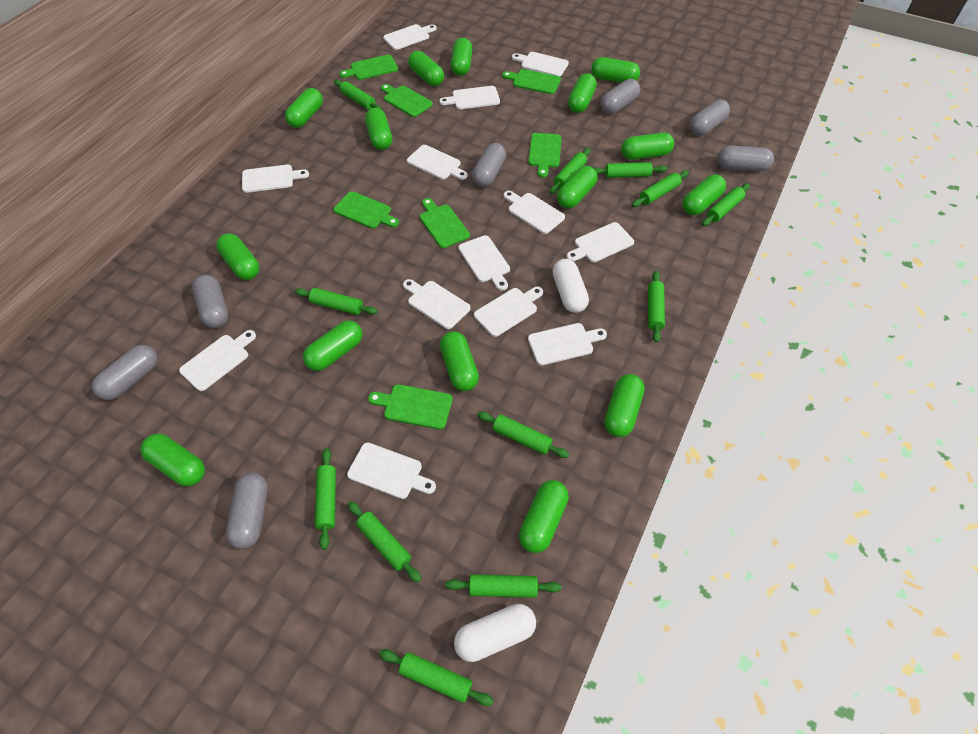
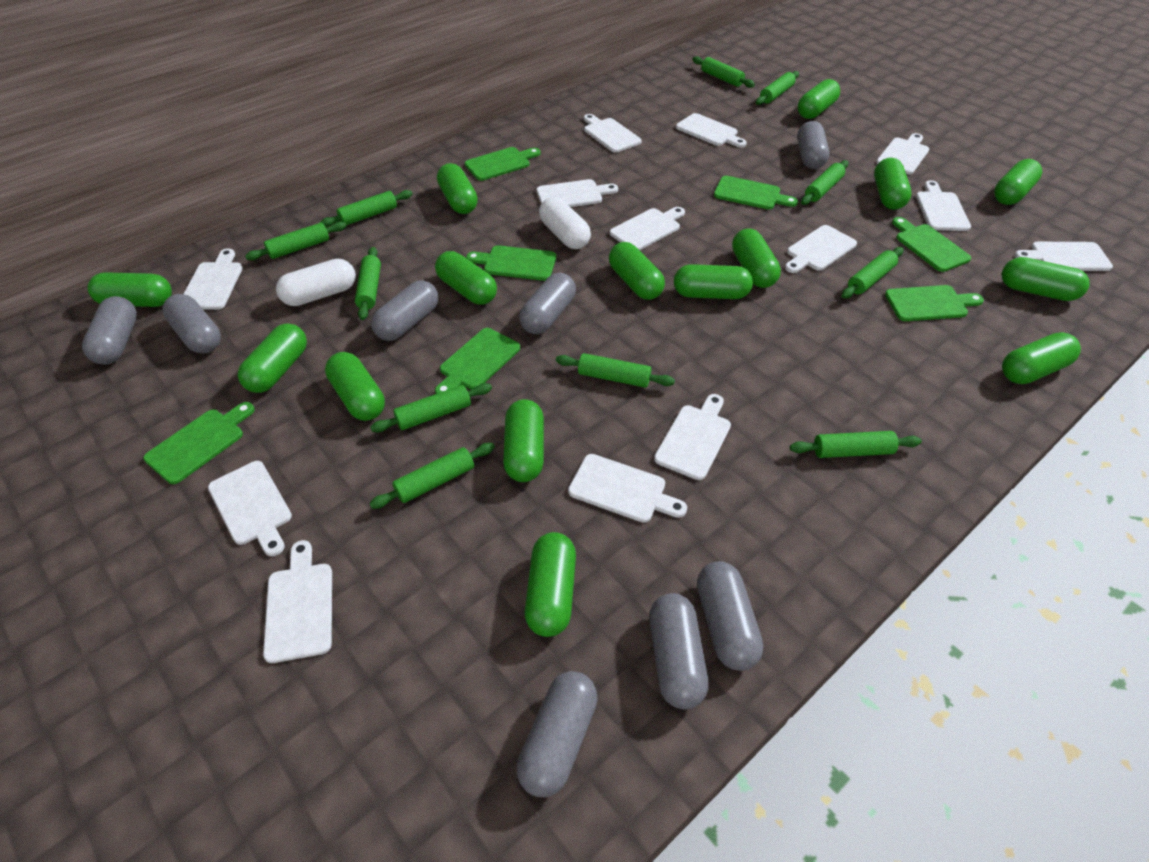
green rolling pin: 12 -> 11
grey capsule: 7 -> 8

